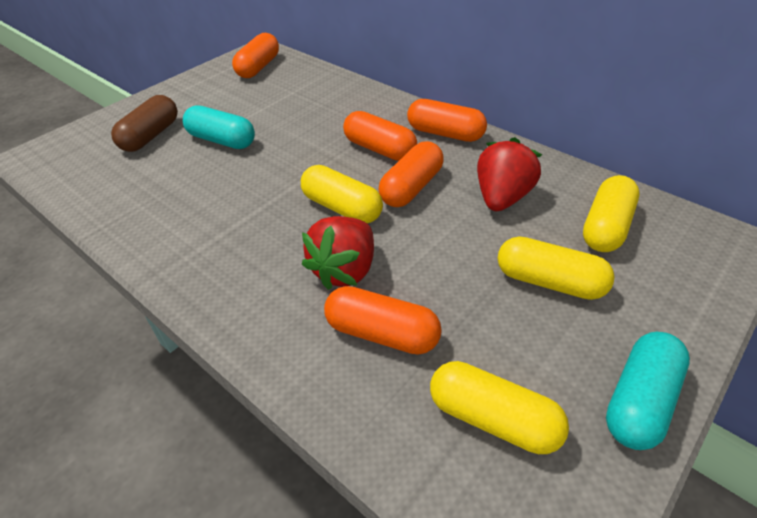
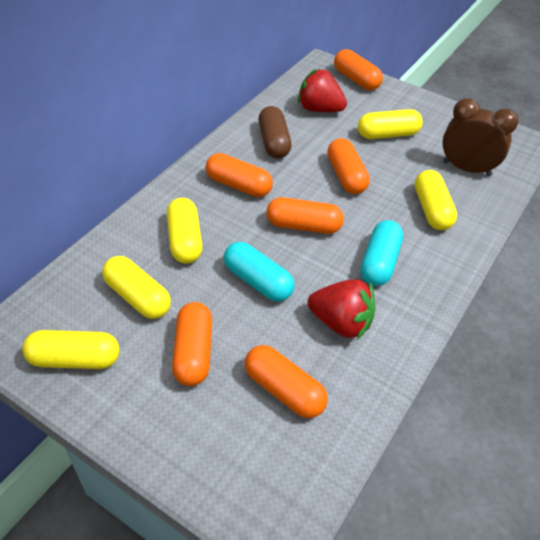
brown clock: 0 -> 1
orange capsule: 5 -> 6
yellow capsule: 4 -> 5

